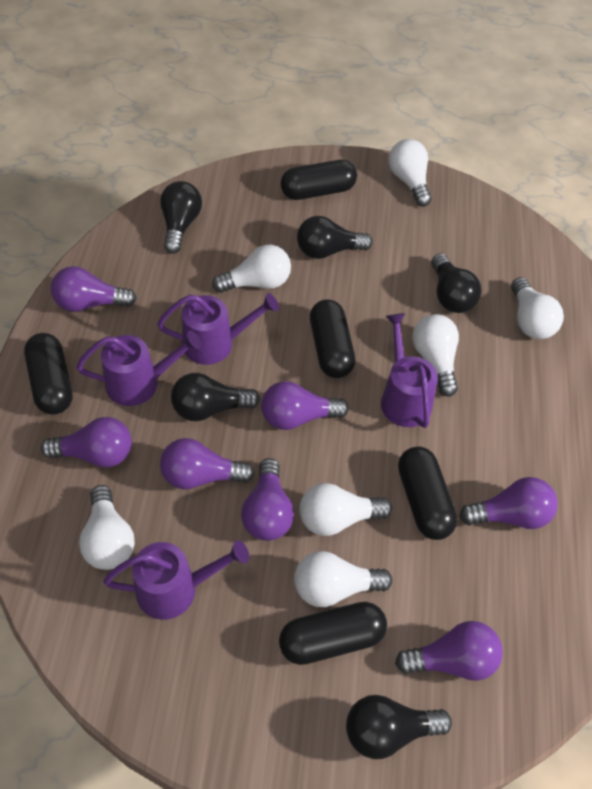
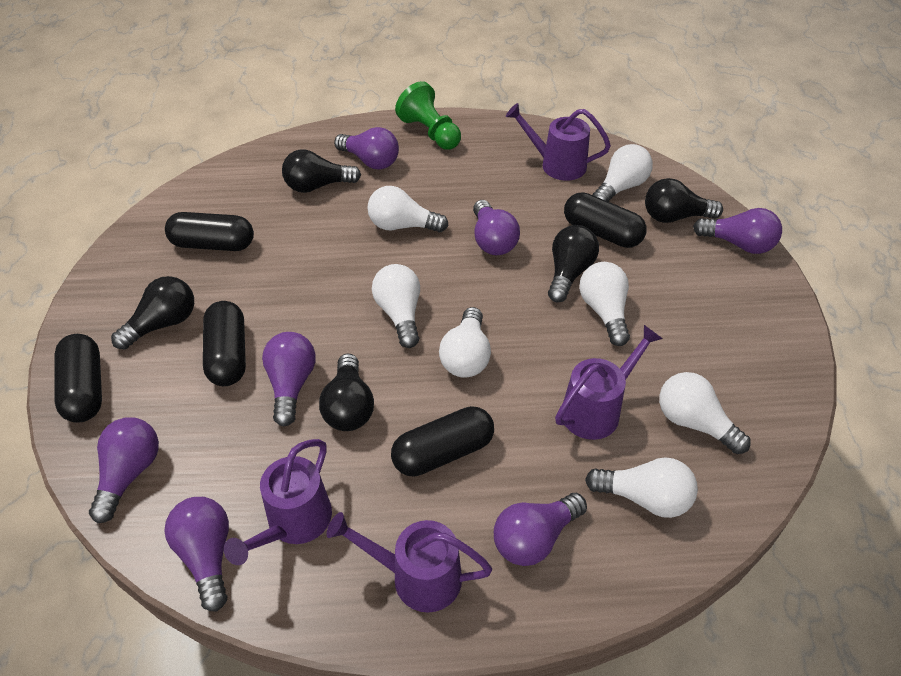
green pawn: 0 -> 1

